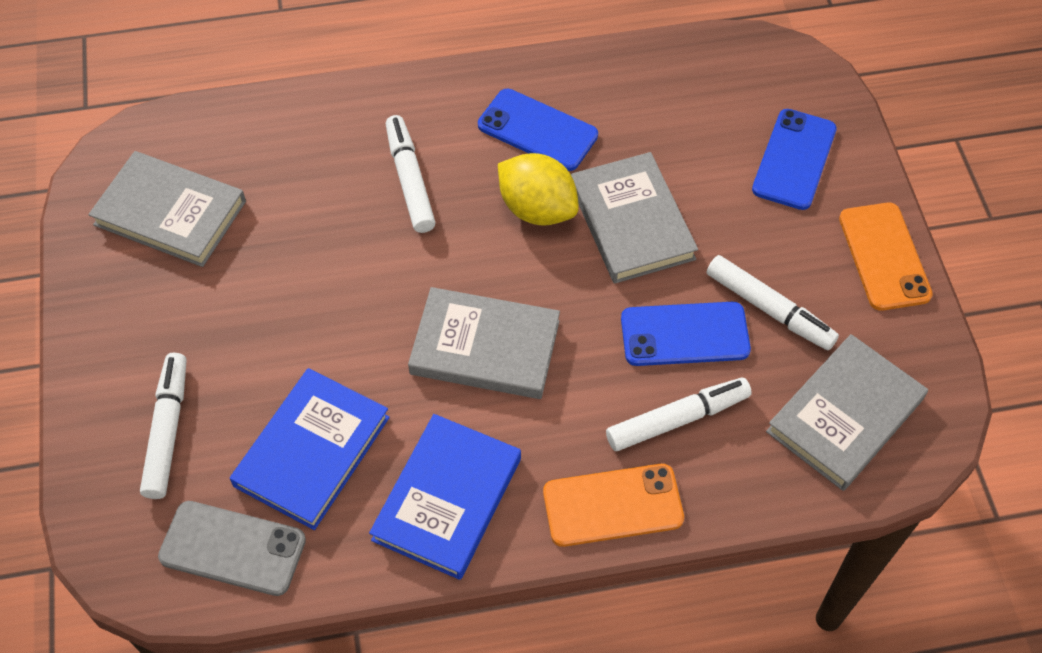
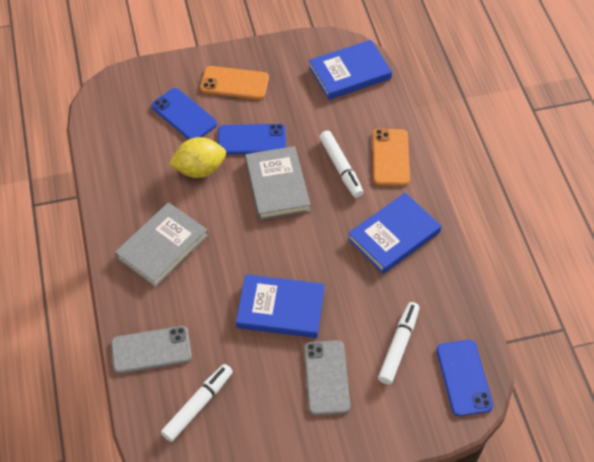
blue book: 2 -> 3
grey book: 4 -> 2
grey phone: 1 -> 2
white marker: 4 -> 3

